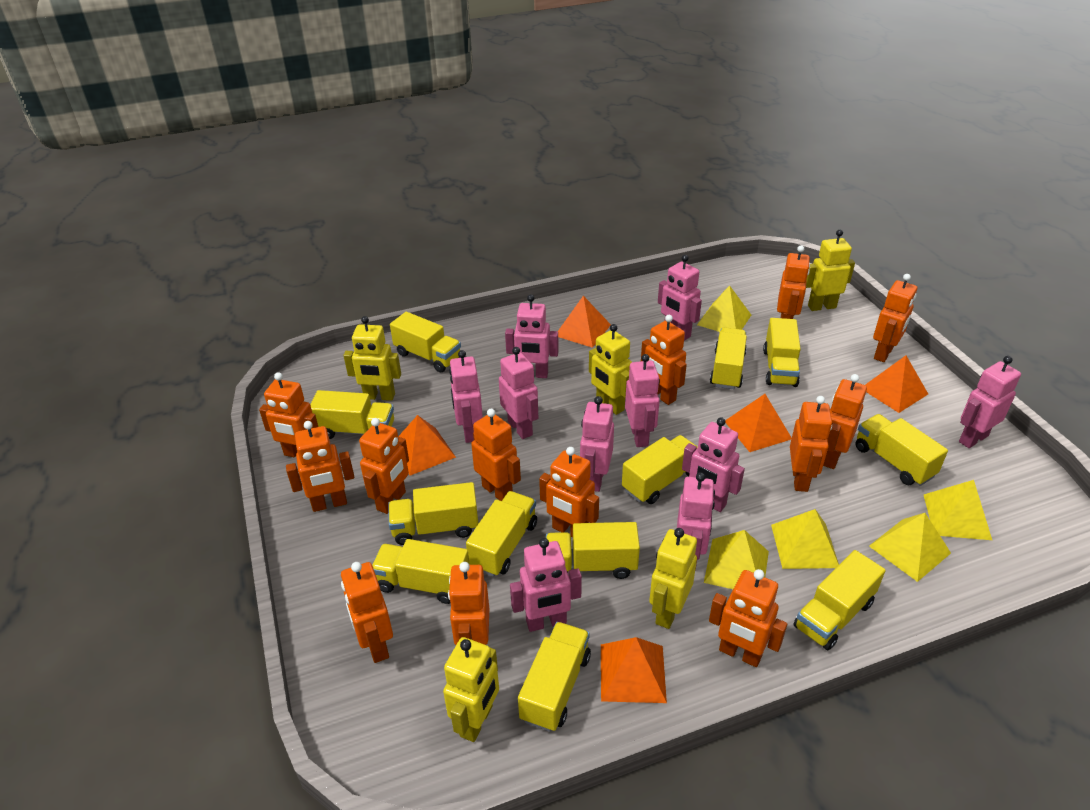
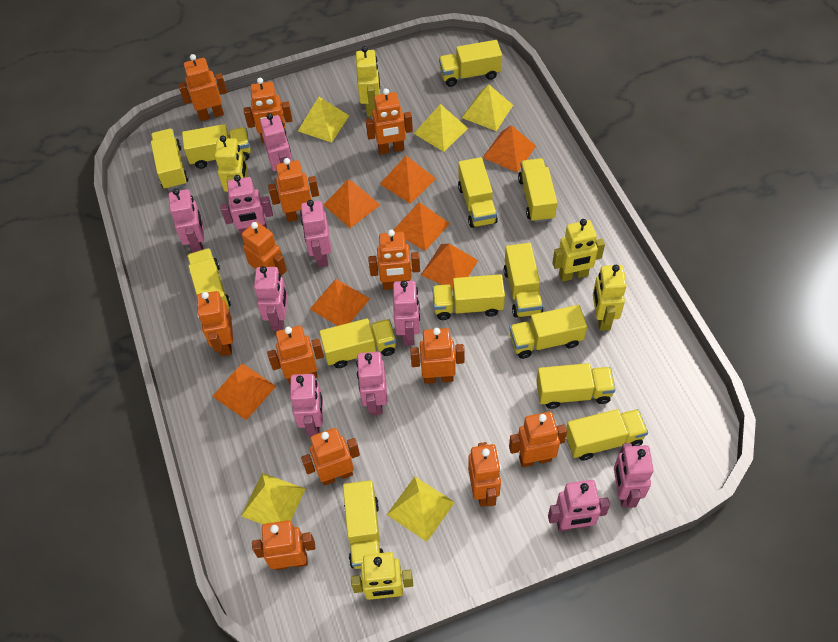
orange pyramid: 5 -> 7
yellow truck: 12 -> 13

